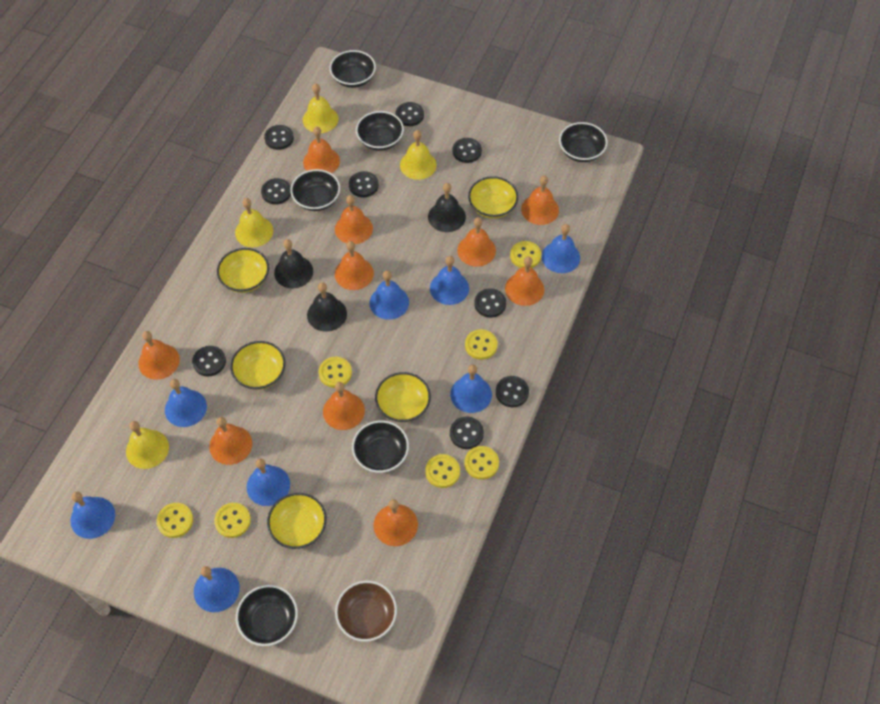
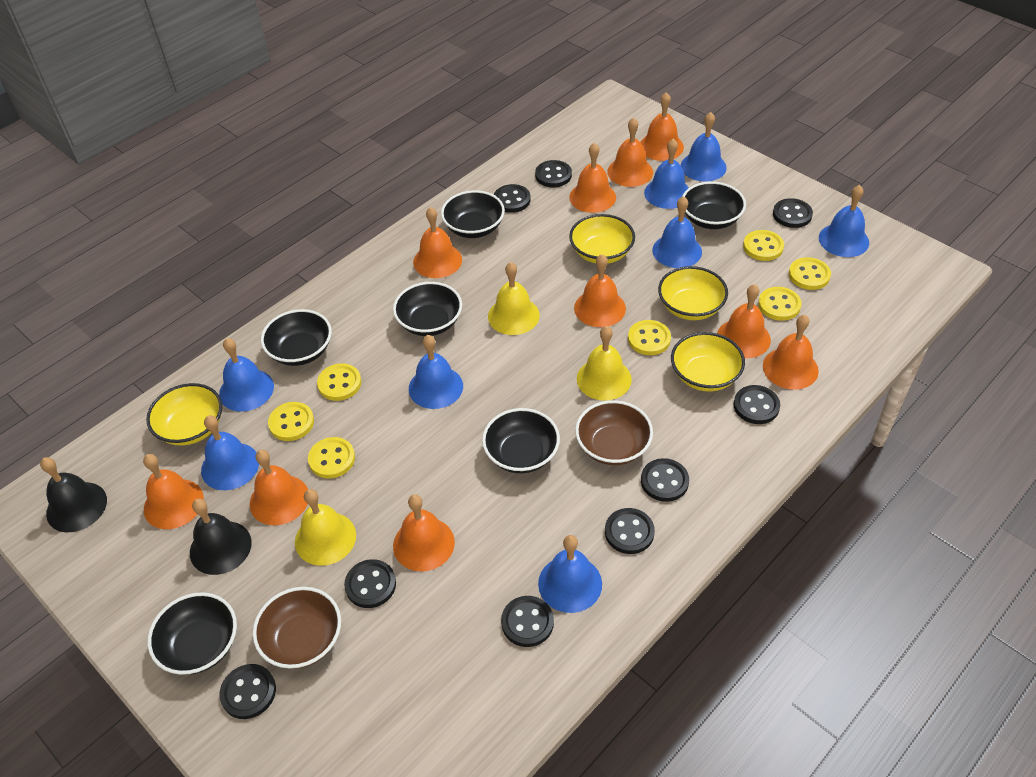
black bell: 3 -> 2
brown bowl: 1 -> 2
yellow bell: 4 -> 3
yellow bowl: 5 -> 4

